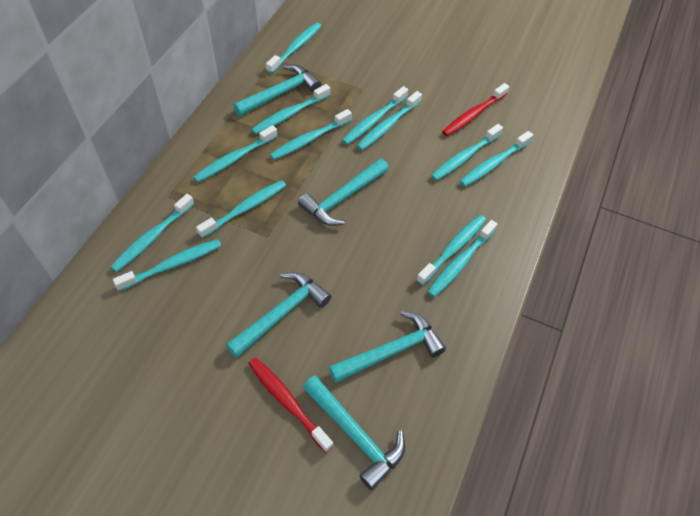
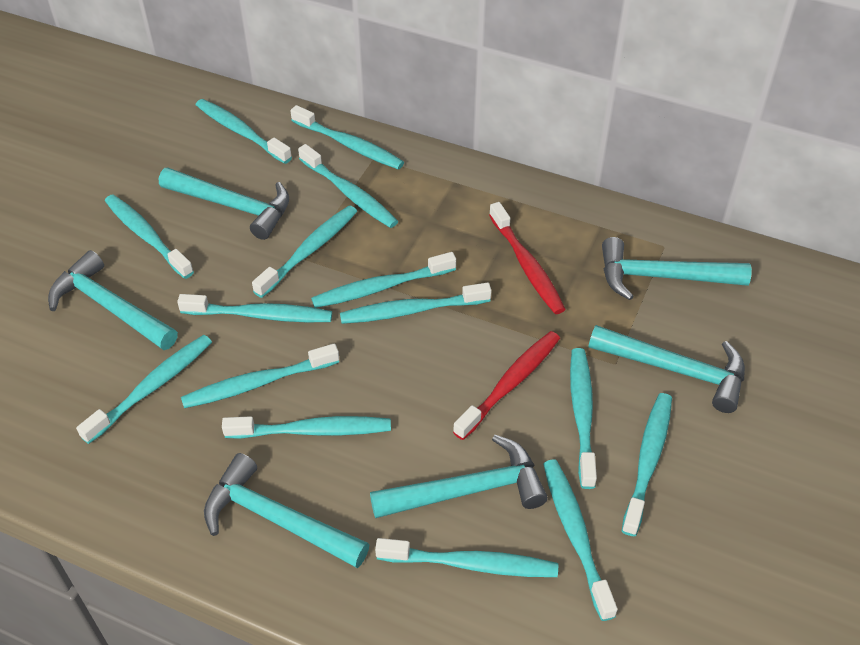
turquoise hammer: 5 -> 6
turquoise toothbrush: 13 -> 15

